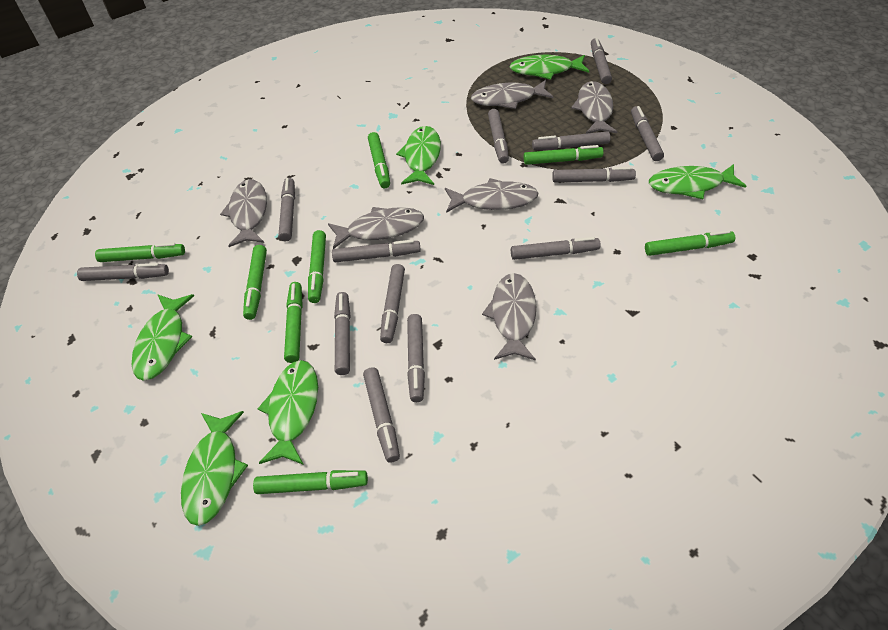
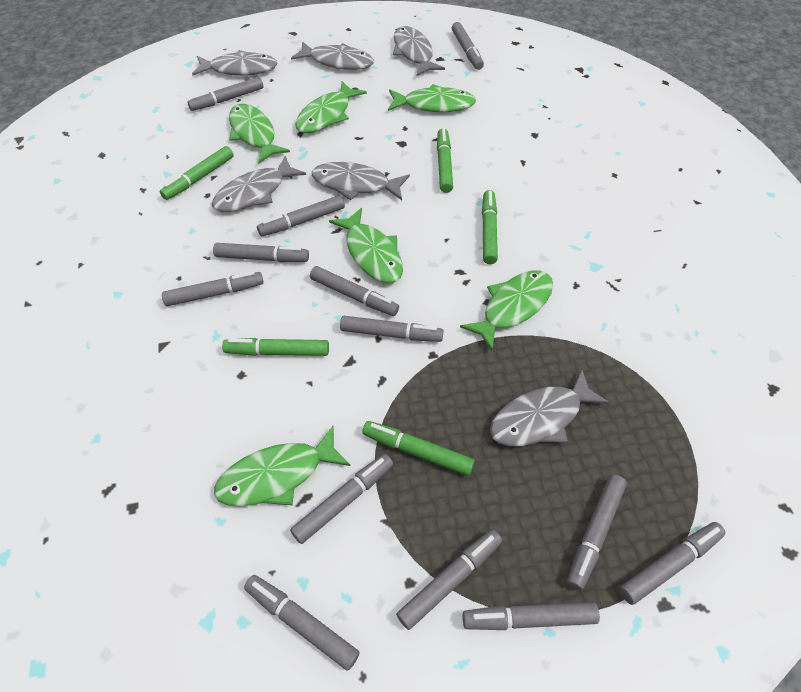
green marker: 8 -> 5

